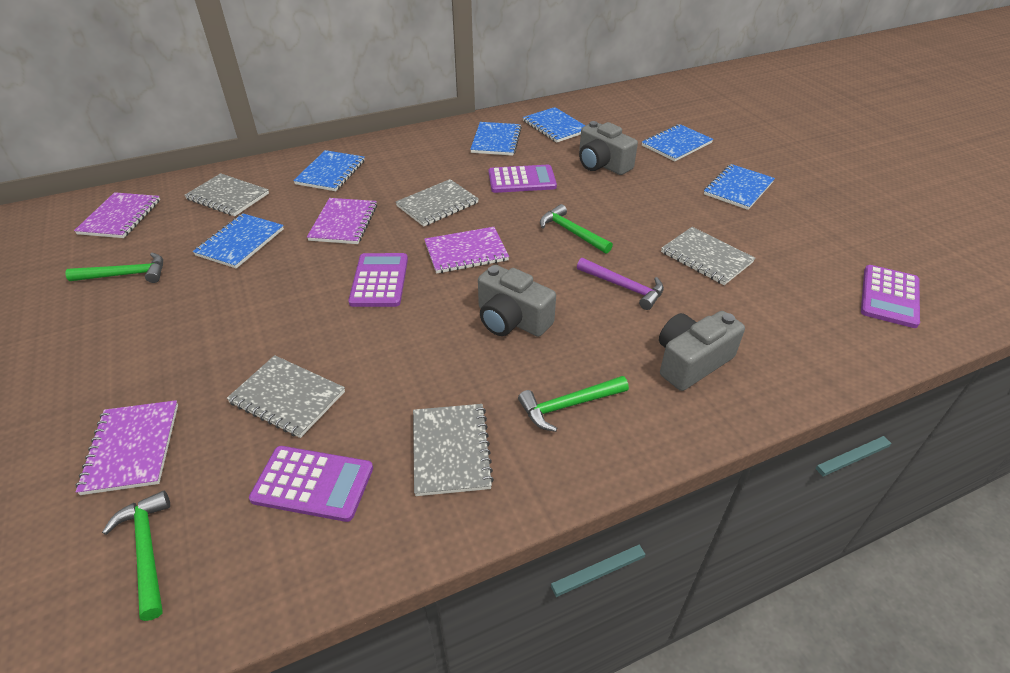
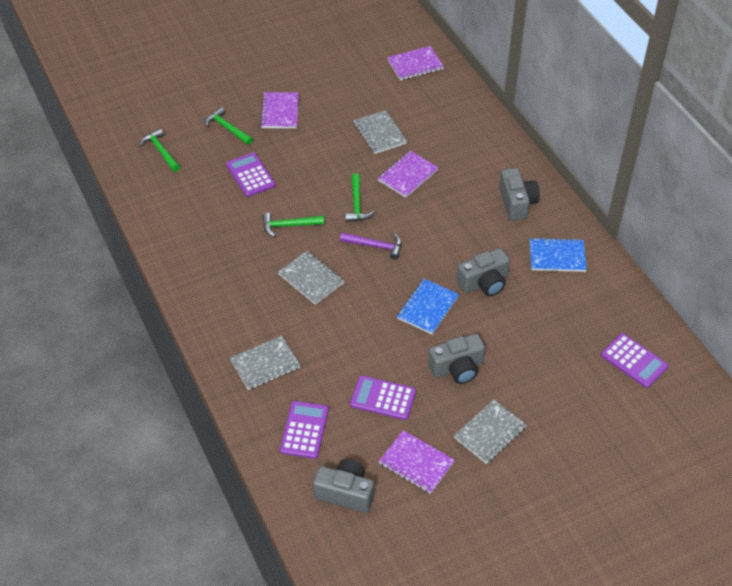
blue notebook: 6 -> 2
grey camera: 3 -> 4
grey notebook: 5 -> 4

